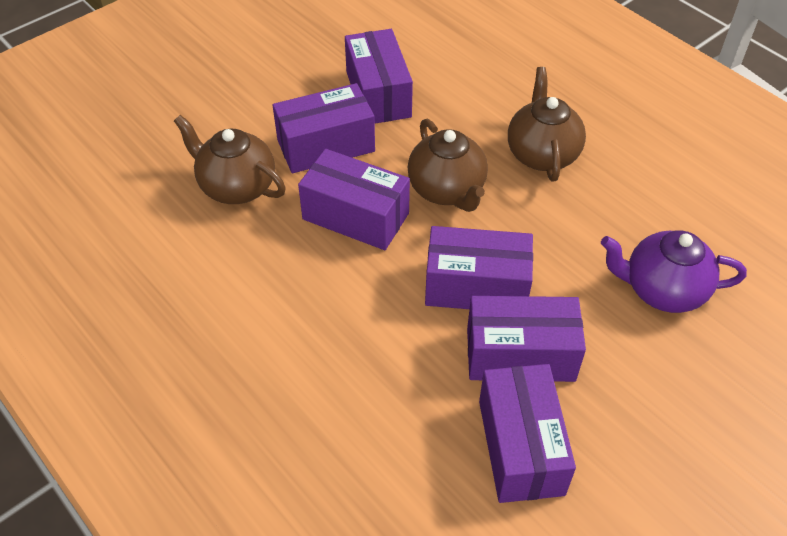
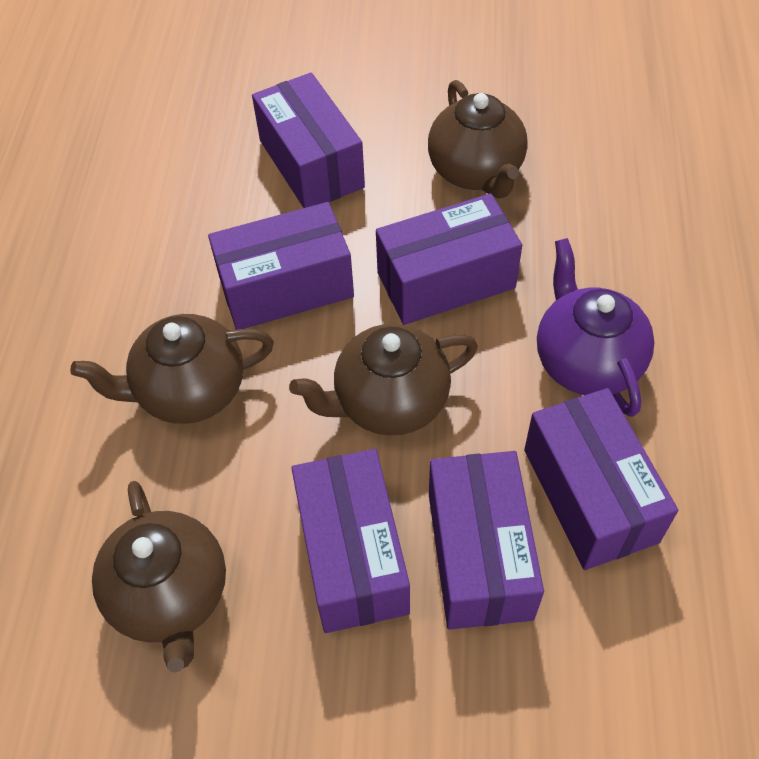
brown teapot: 3 -> 4

